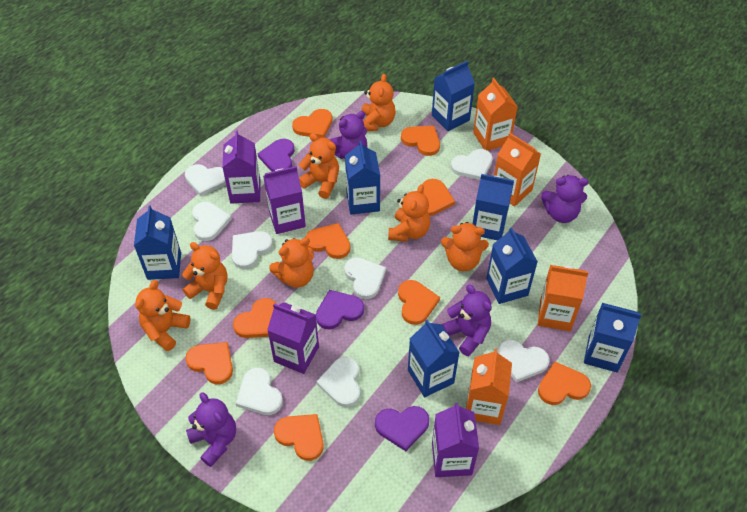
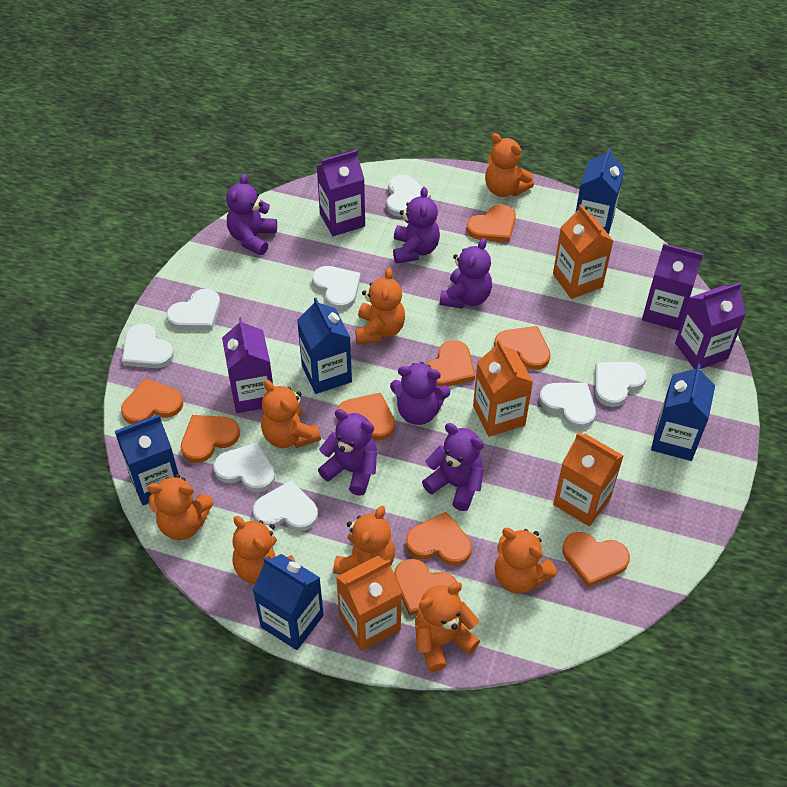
blue carton: 7 -> 5
orange teddy bear: 7 -> 8
purple heart: 3 -> 0
purple teddy bear: 4 -> 6

